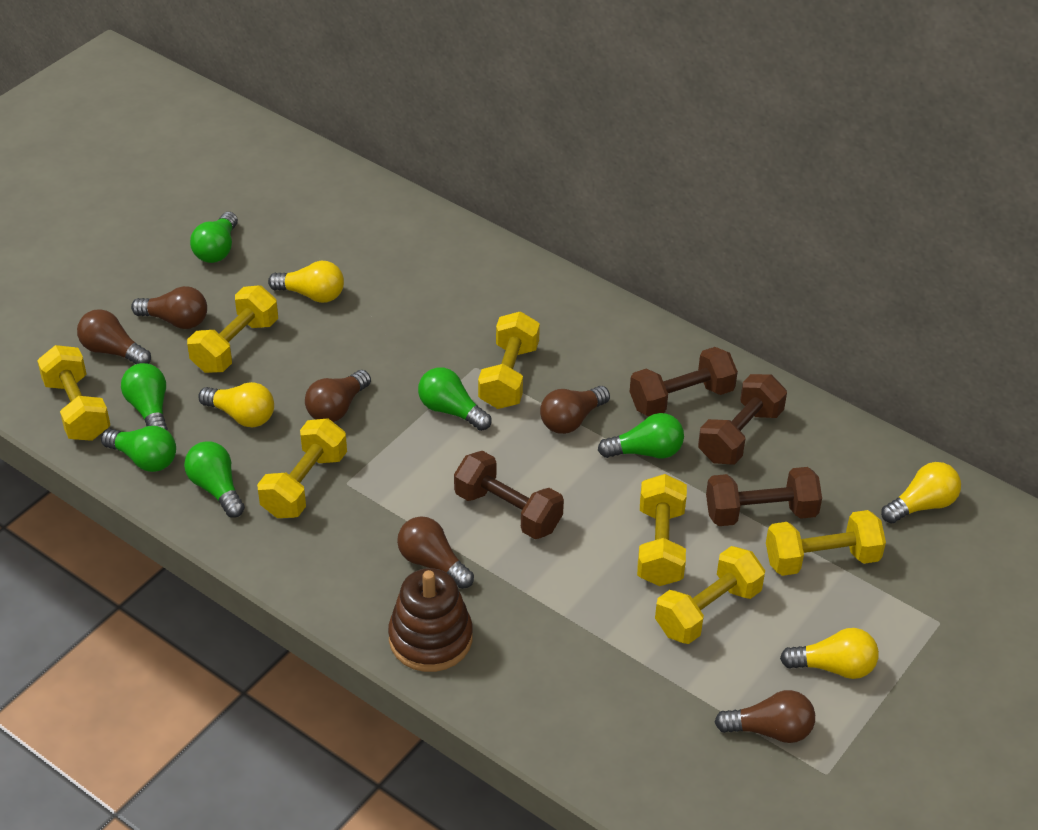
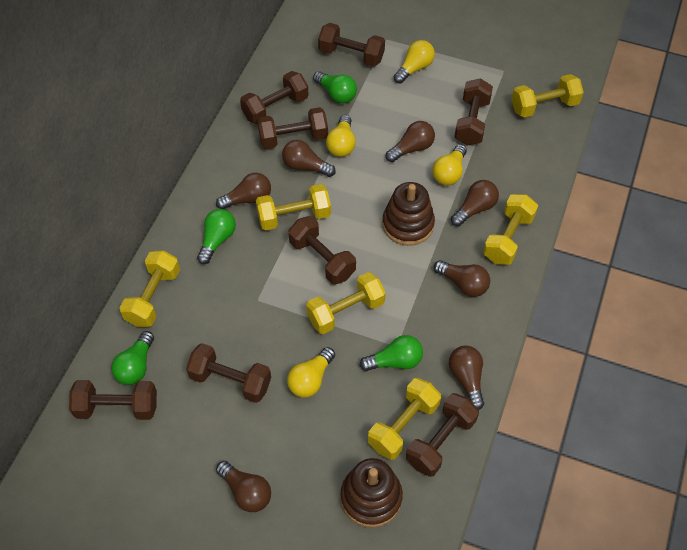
brown dumbbell: 4 -> 8
brown light bulb: 6 -> 7
brown stacking toy: 1 -> 2
green light bulb: 6 -> 4
yellow dumbbell: 7 -> 6

